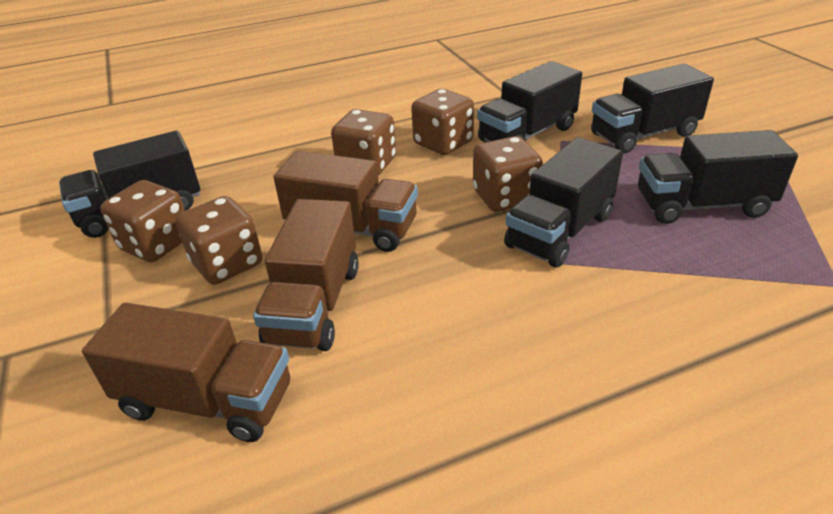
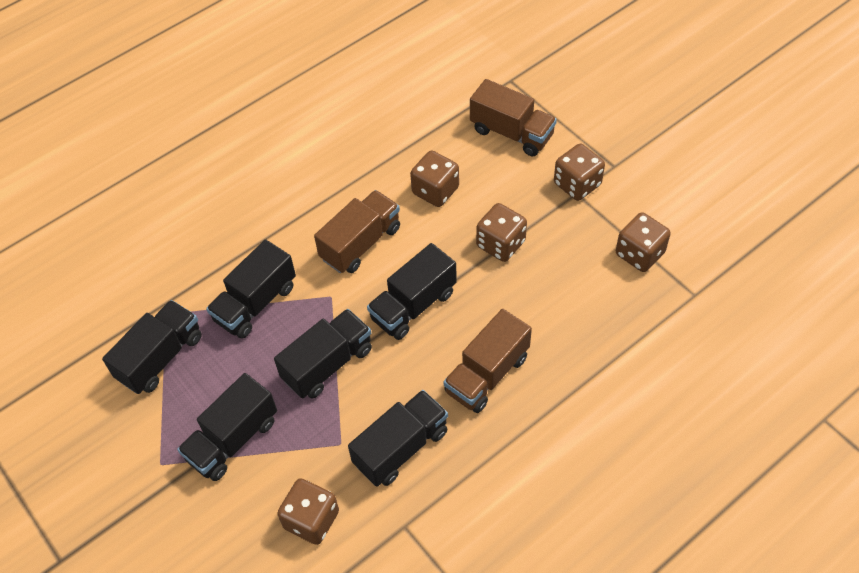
black truck: 5 -> 6

